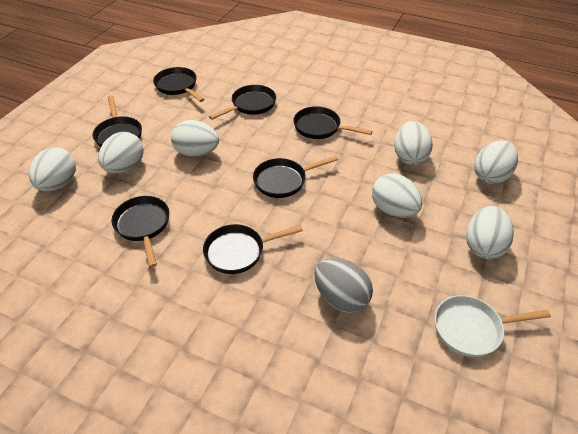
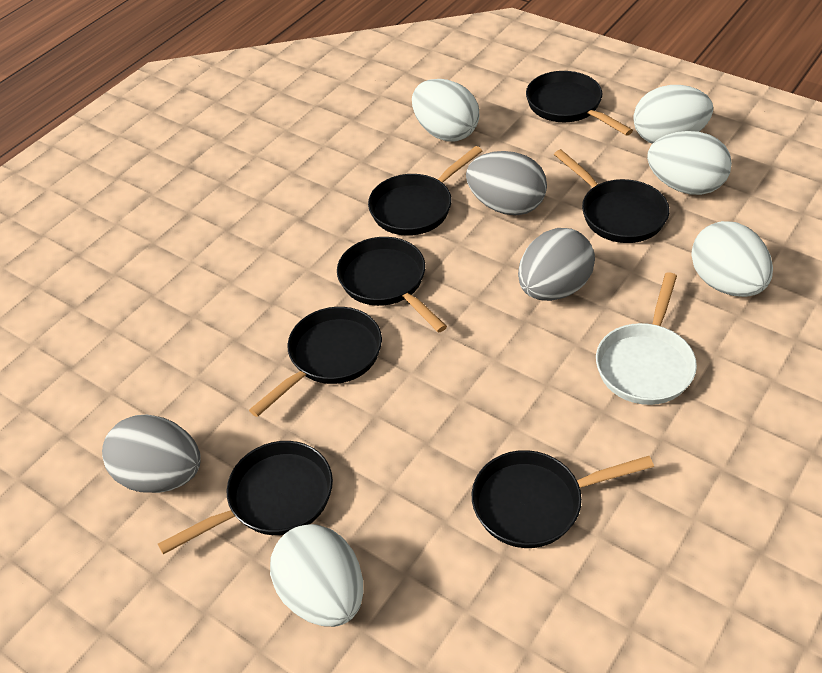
grey egg: 1 -> 3
white egg: 7 -> 5

